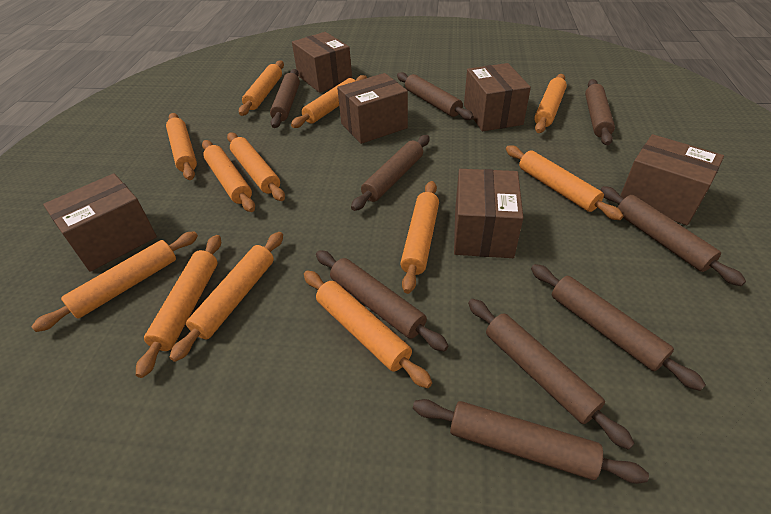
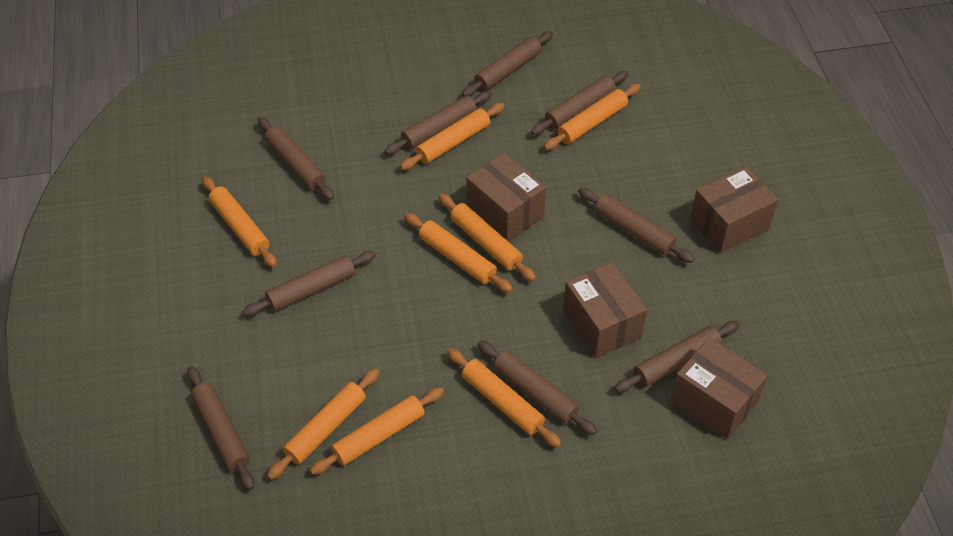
brown box: 6 -> 4
orange rolling pin: 12 -> 8

